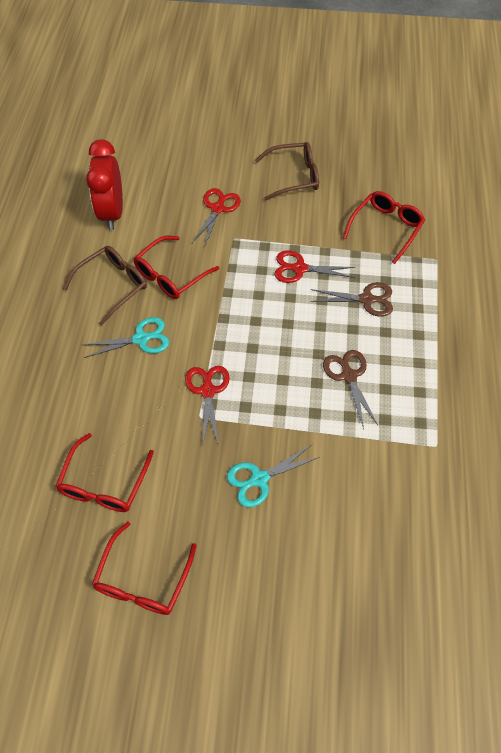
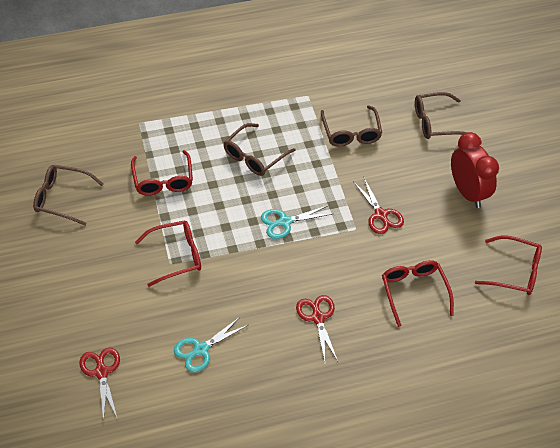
brown glasses: 2 -> 4
brown scissors: 2 -> 0

